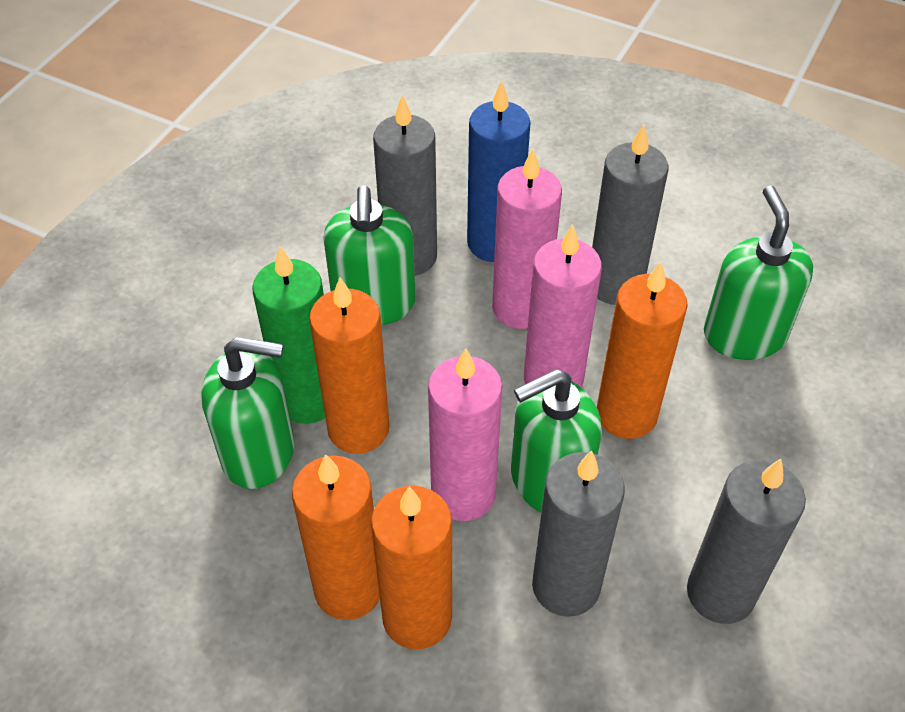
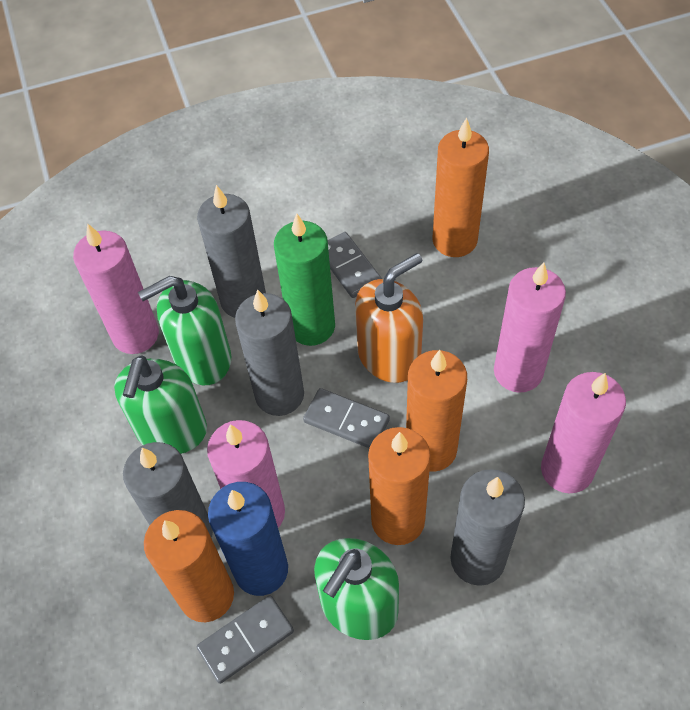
green soap dispenser: 4 -> 3
grey domino: 0 -> 3
orange soap dispenser: 0 -> 1
pink candle: 3 -> 4

